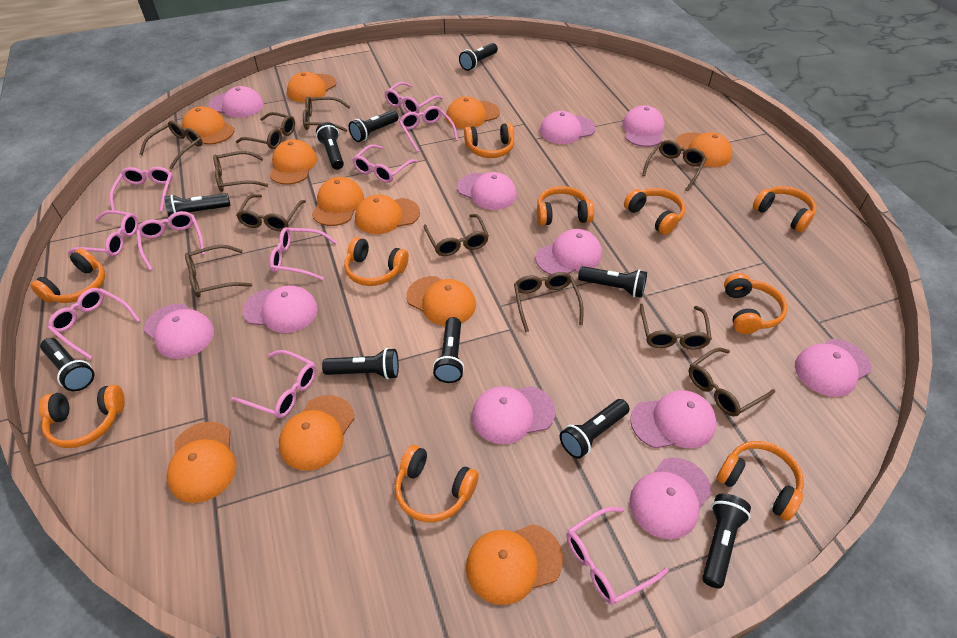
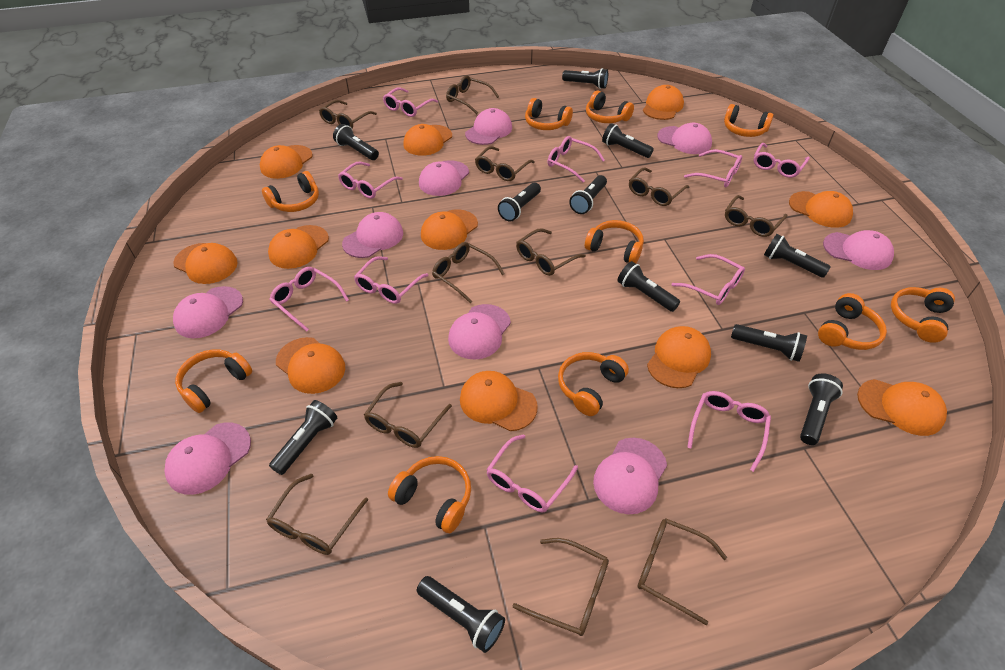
black flashlight: 10 -> 11
pink cap: 11 -> 9

